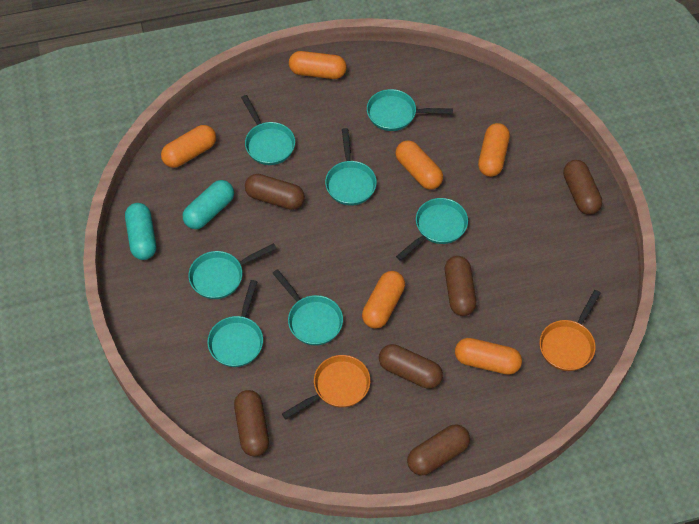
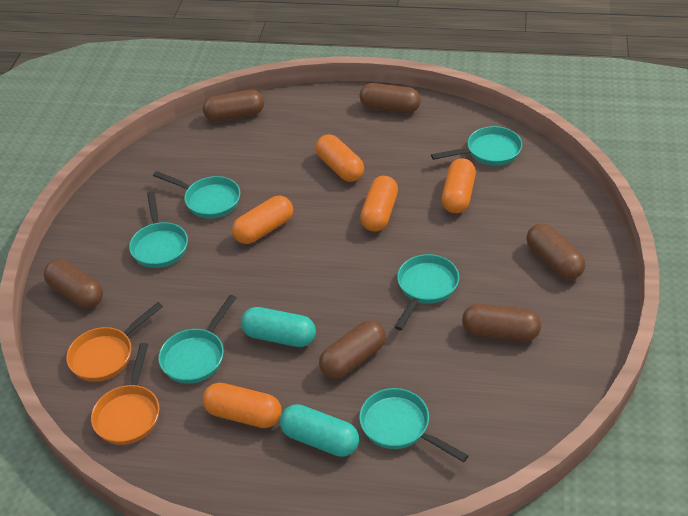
orange capsule: 6 -> 5
turquoise pan: 7 -> 6

